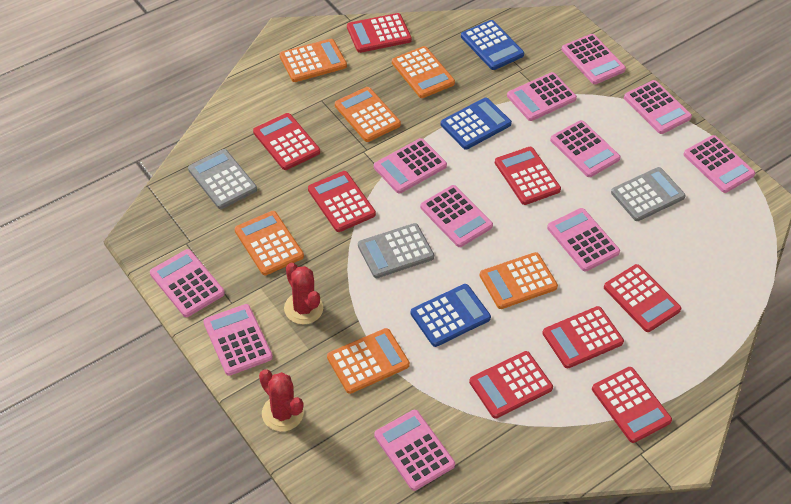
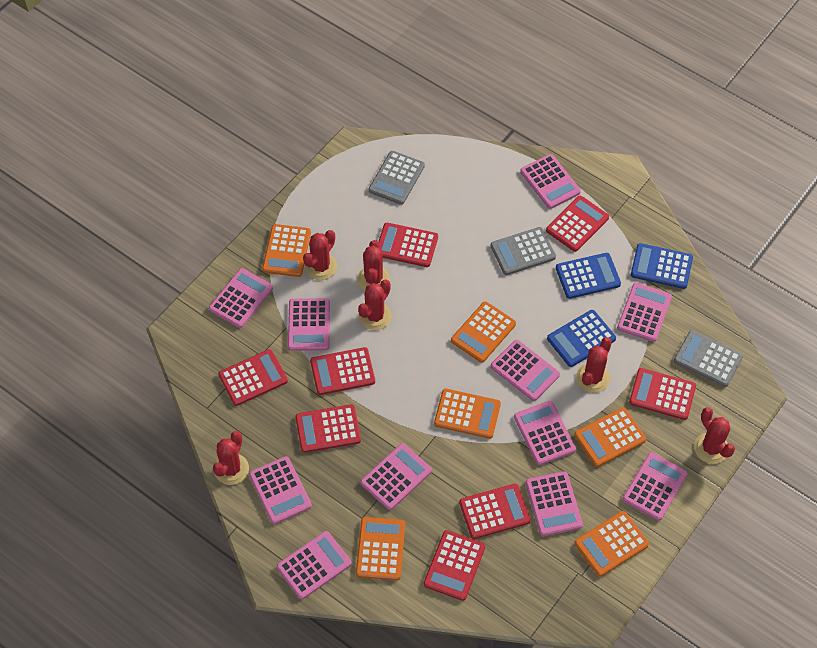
red cactus: 2 -> 6

